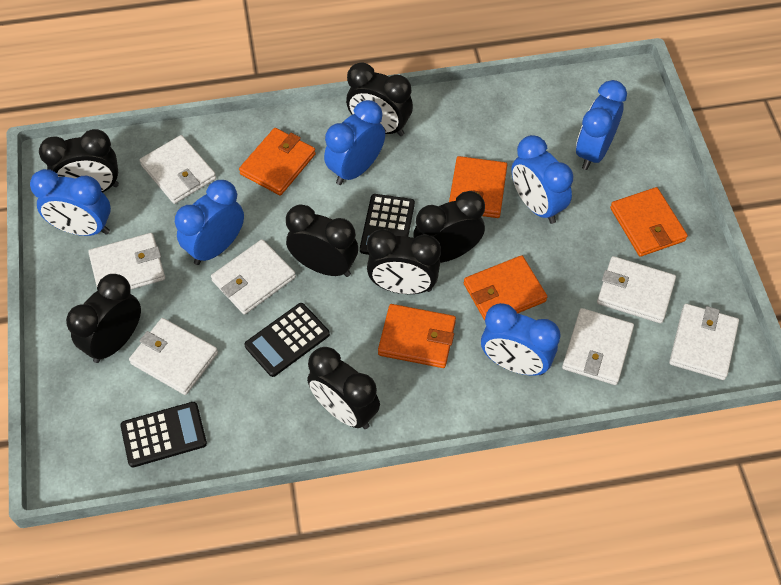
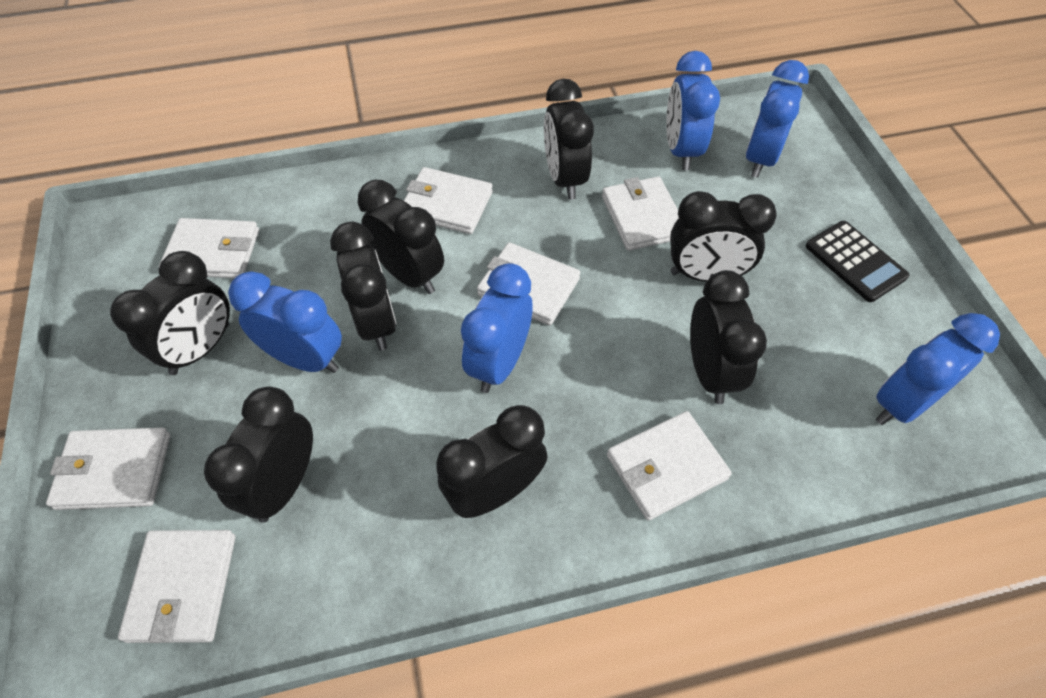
black calculator: 3 -> 1
black clock: 7 -> 8
blue clock: 6 -> 5
orange wallet: 5 -> 0

